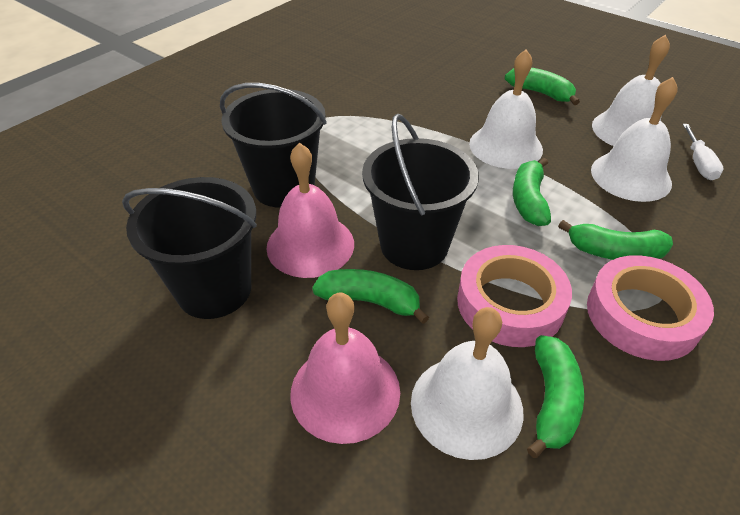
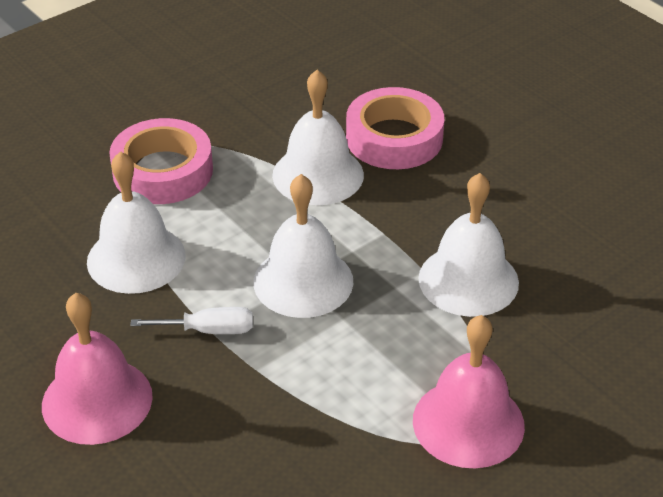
black bucket: 3 -> 0
green banana: 5 -> 0

